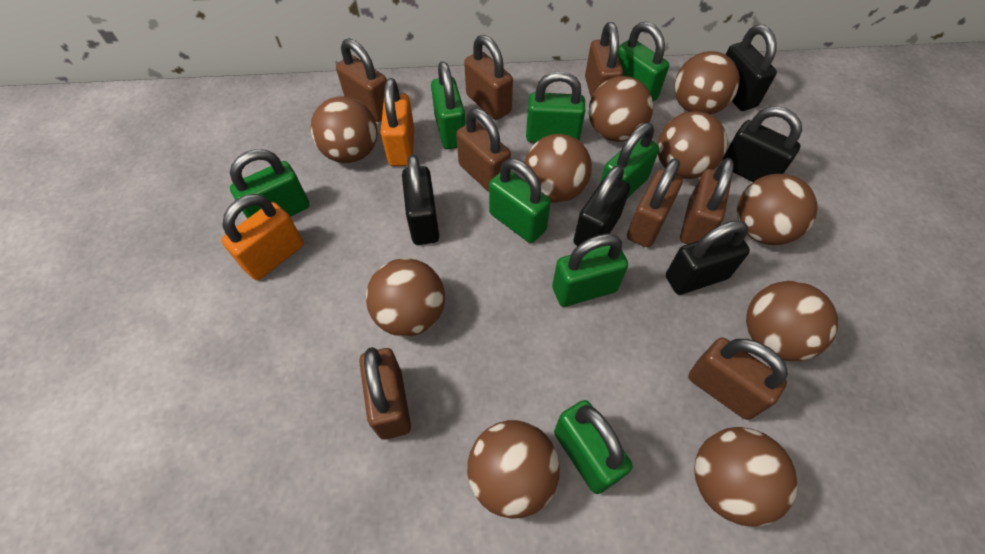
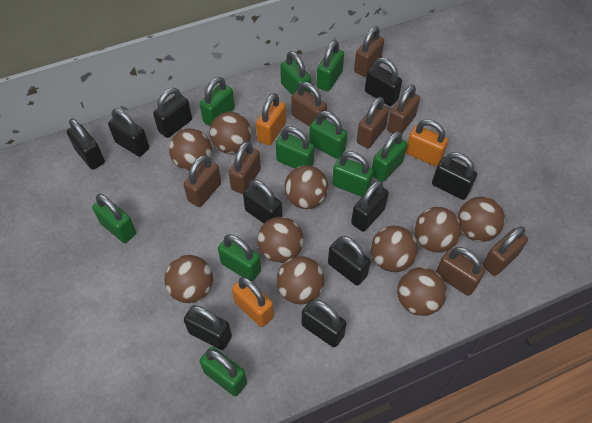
black padlock: 5 -> 10
green padlock: 8 -> 10
orange padlock: 2 -> 3

